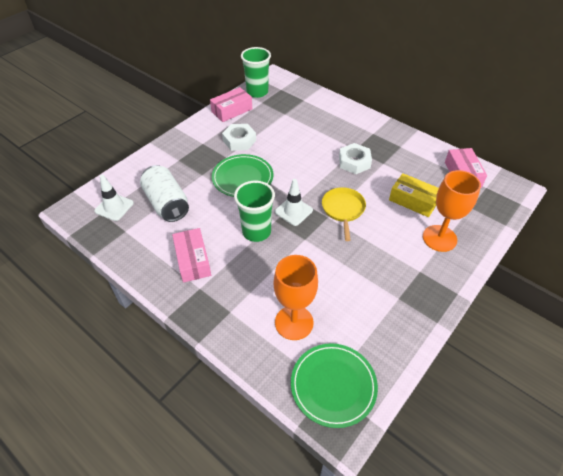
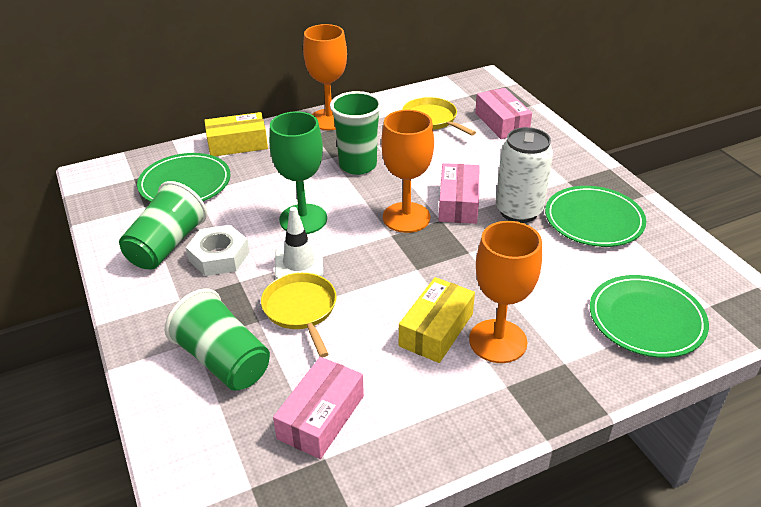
green cup: 2 -> 3
green goblet: 0 -> 1
green plate: 2 -> 3
orange goblet: 2 -> 3
white nut: 2 -> 1
white traffic cone: 2 -> 1
yellow box: 1 -> 2
yellow pan: 1 -> 2

